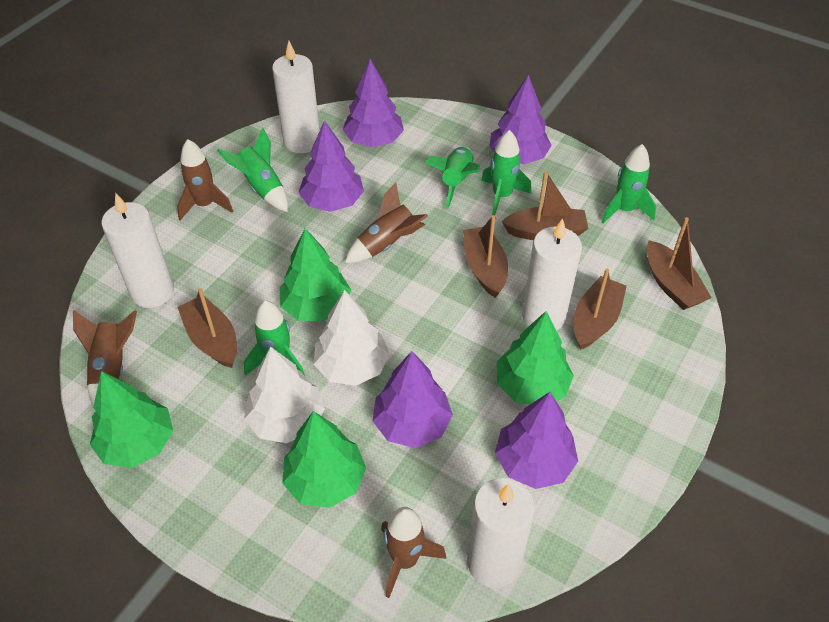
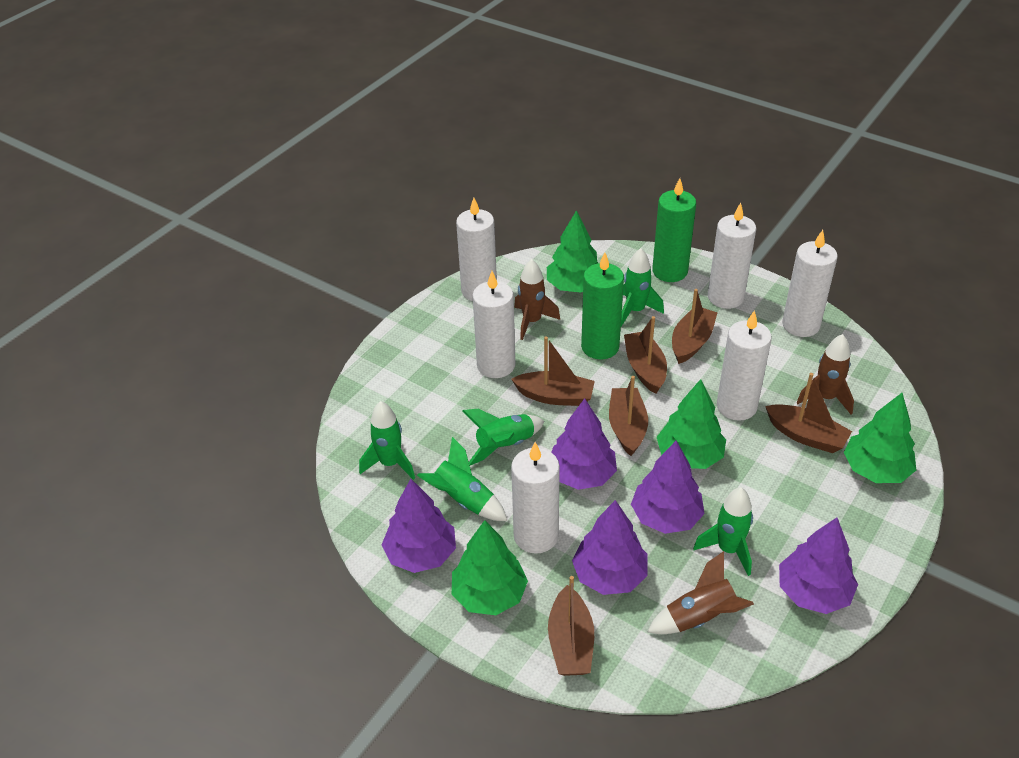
brown boat: 5 -> 6
brown rocket: 4 -> 3
green candle: 0 -> 2
white candle: 4 -> 6
white tree: 2 -> 0

